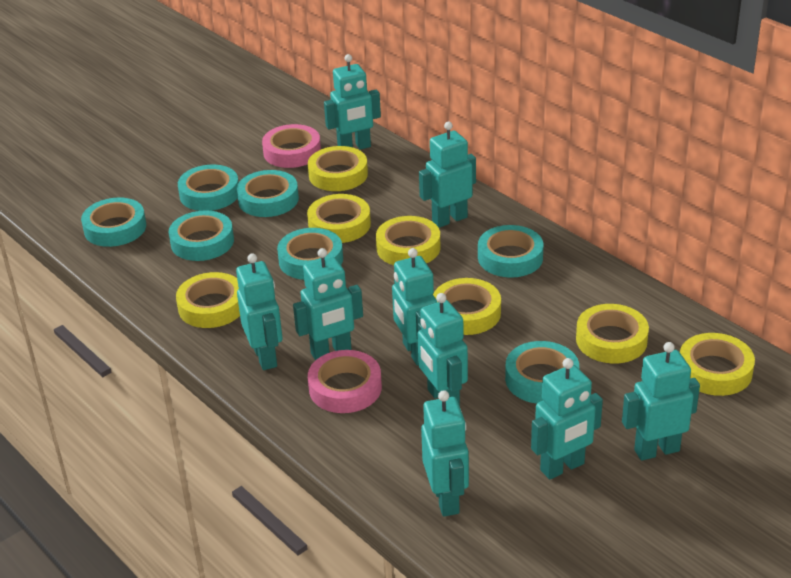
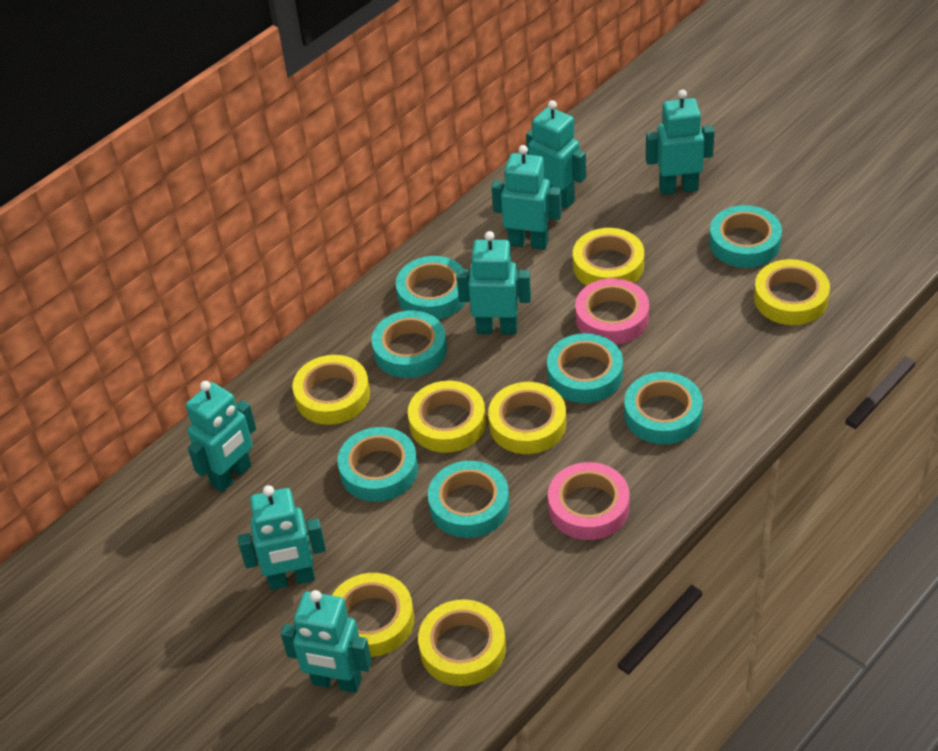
turquoise robot: 9 -> 7

